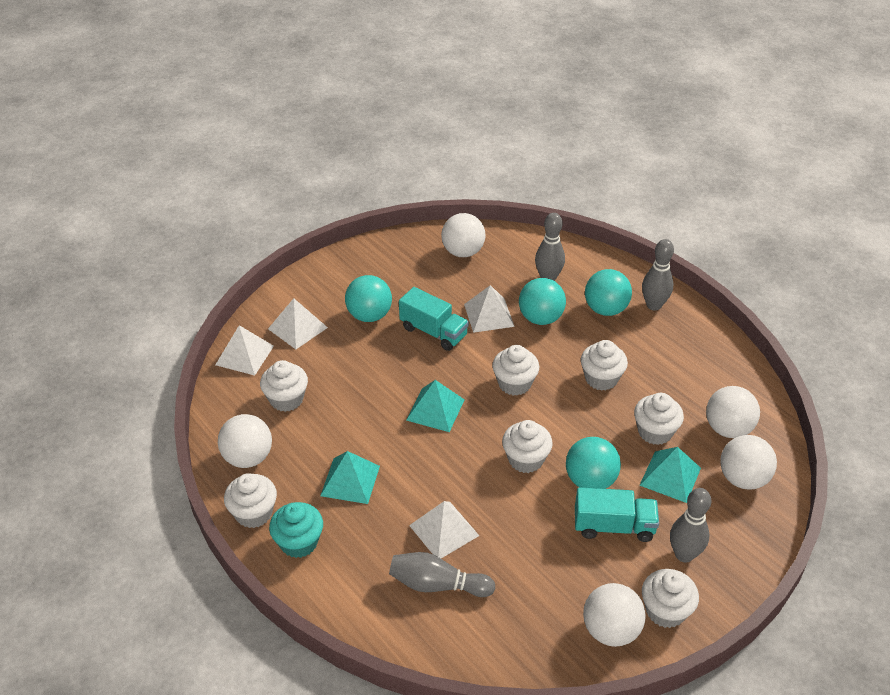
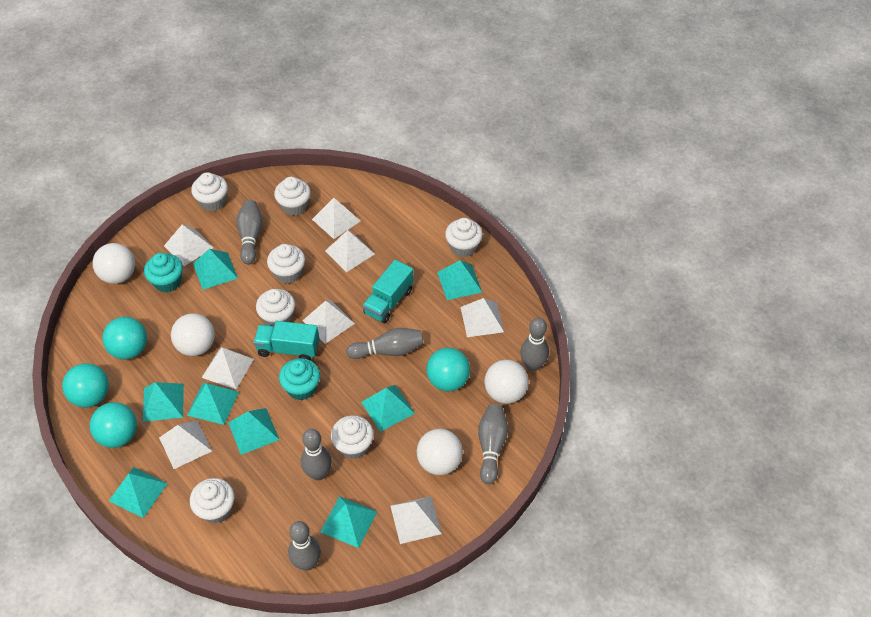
grey bowling pin: 4 -> 6
turquoise cupcake: 1 -> 2
turquoise pyramid: 3 -> 8
white ball: 5 -> 4
white pyramid: 4 -> 8

